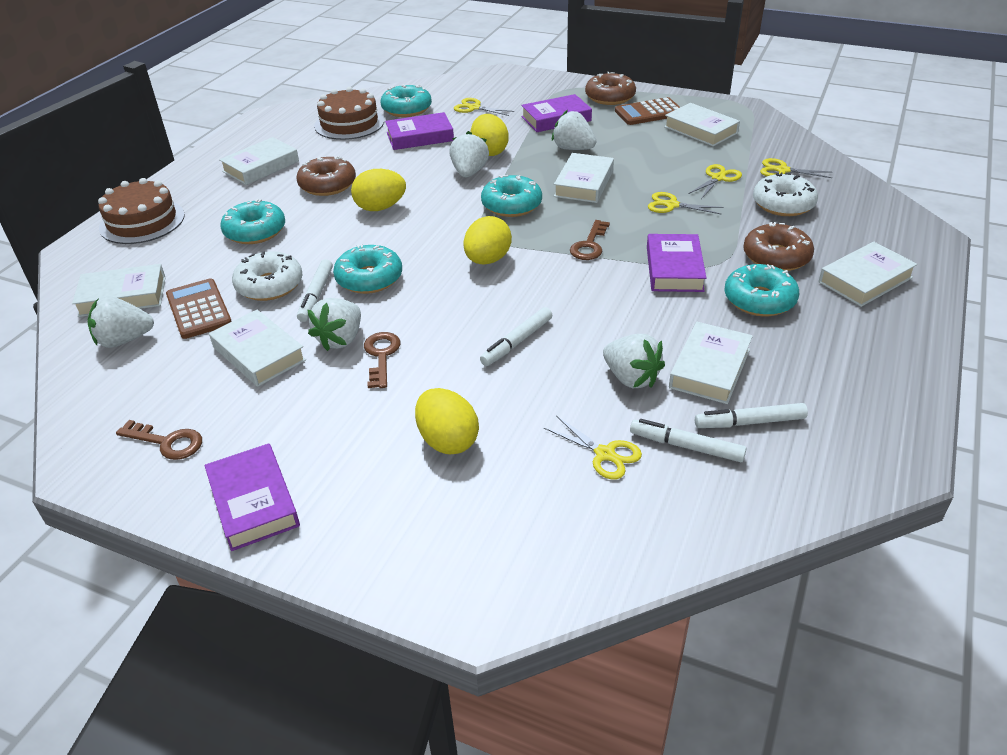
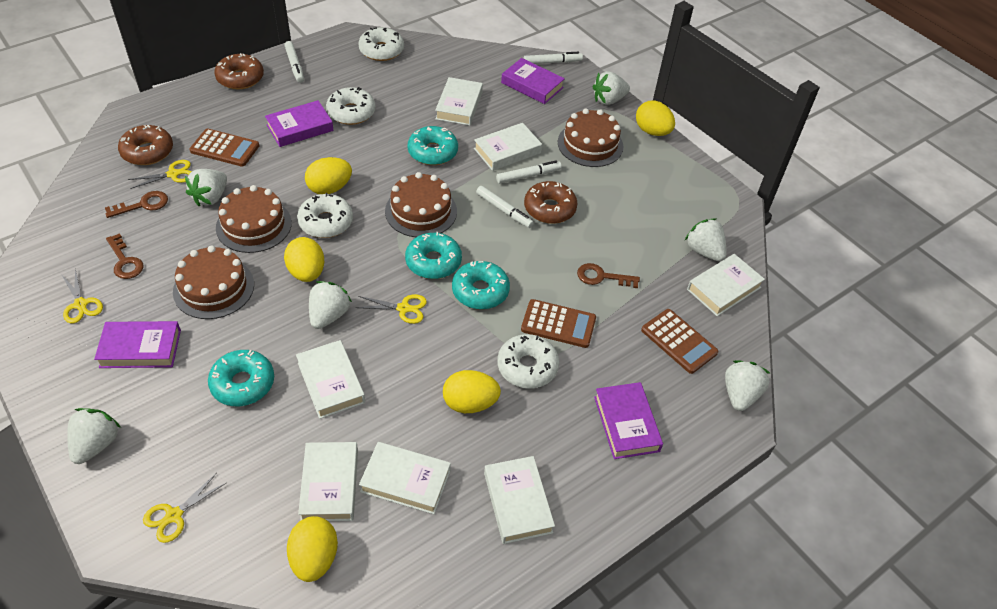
brown cake: 2 -> 4
brown calculator: 2 -> 3
turquoise donut: 5 -> 4
white donut: 2 -> 4
white strawberry: 5 -> 6
yellow egg: 4 -> 5
yellow scissors: 5 -> 4

